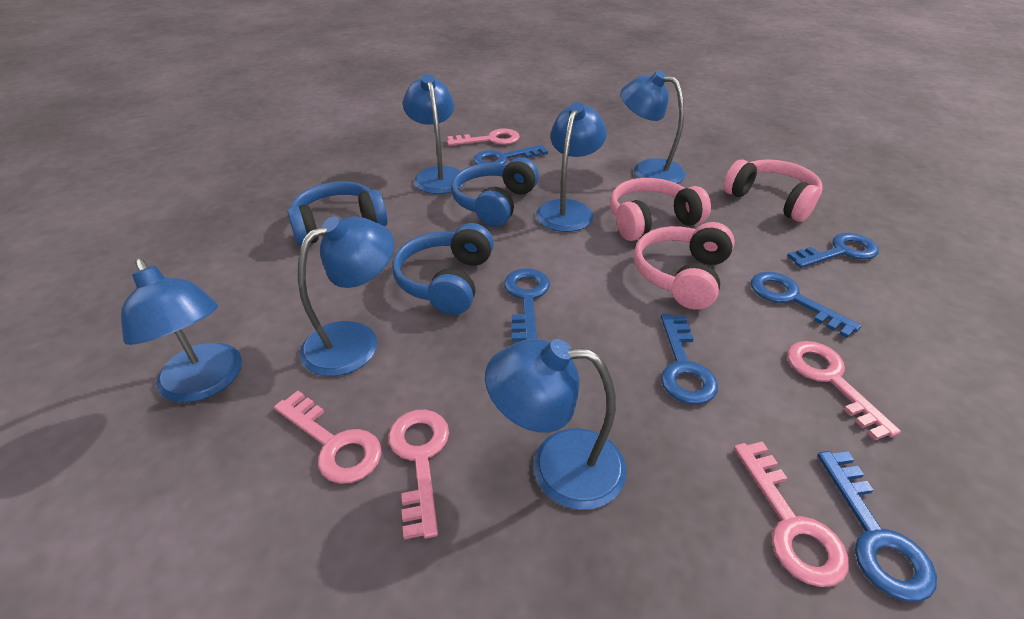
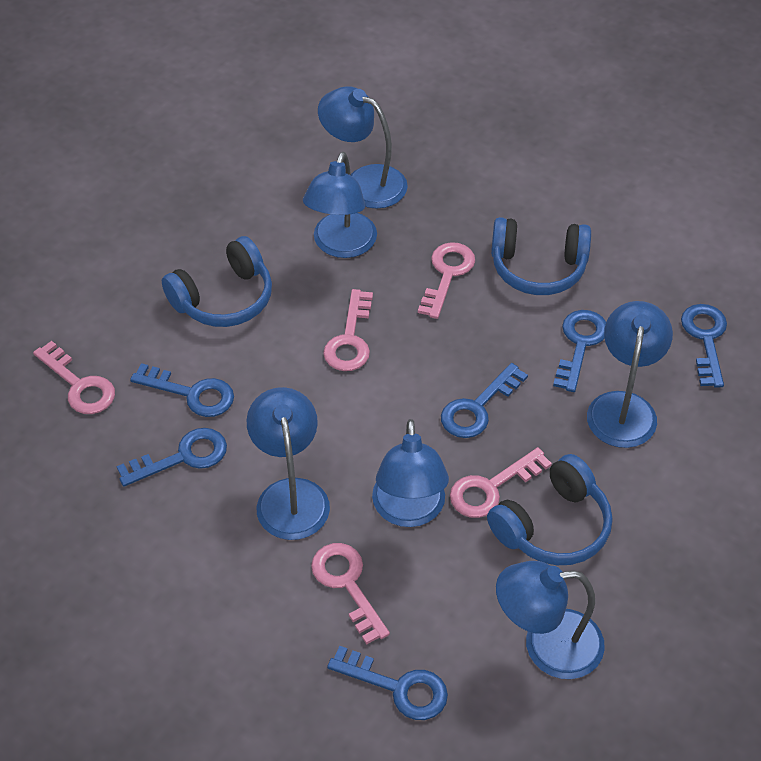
pink headphones: 3 -> 0

